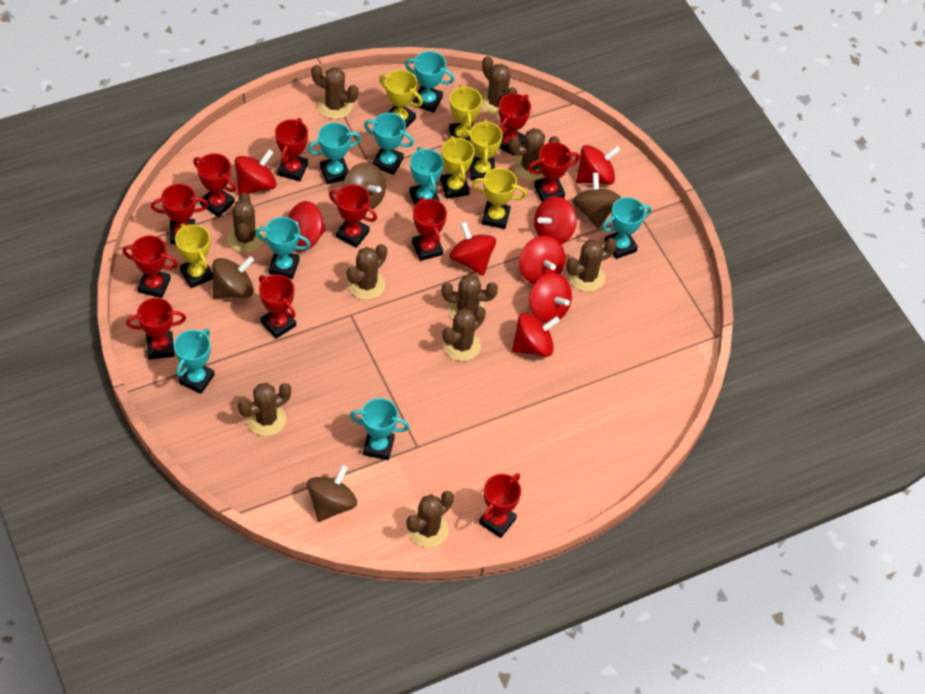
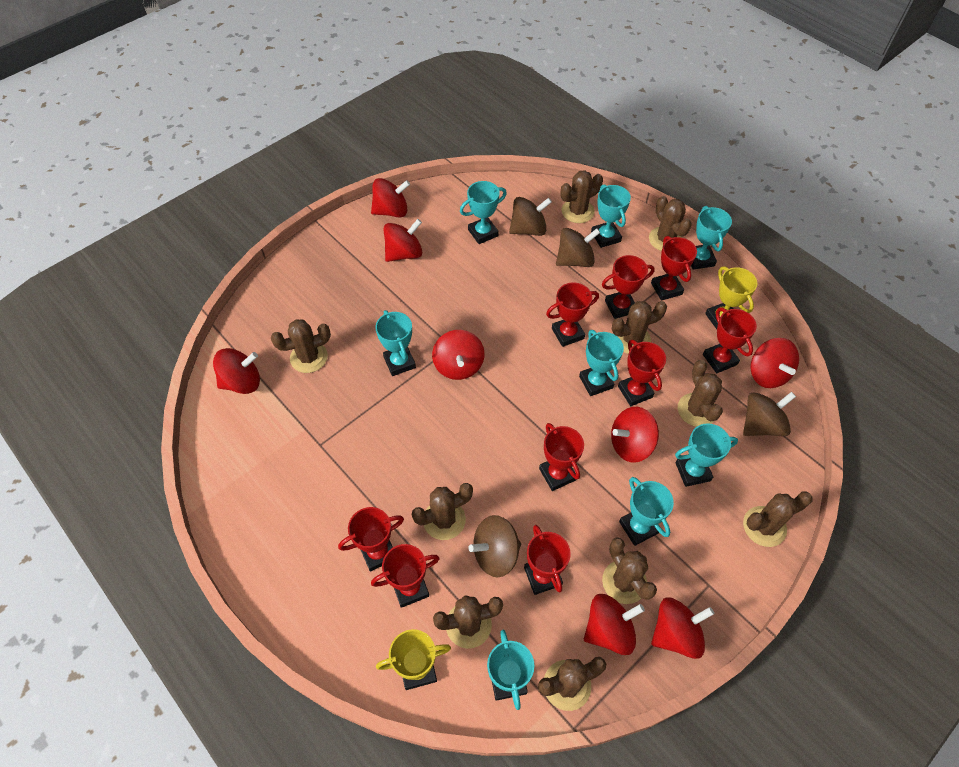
red trophy: 11 -> 9
yellow trophy: 6 -> 2

